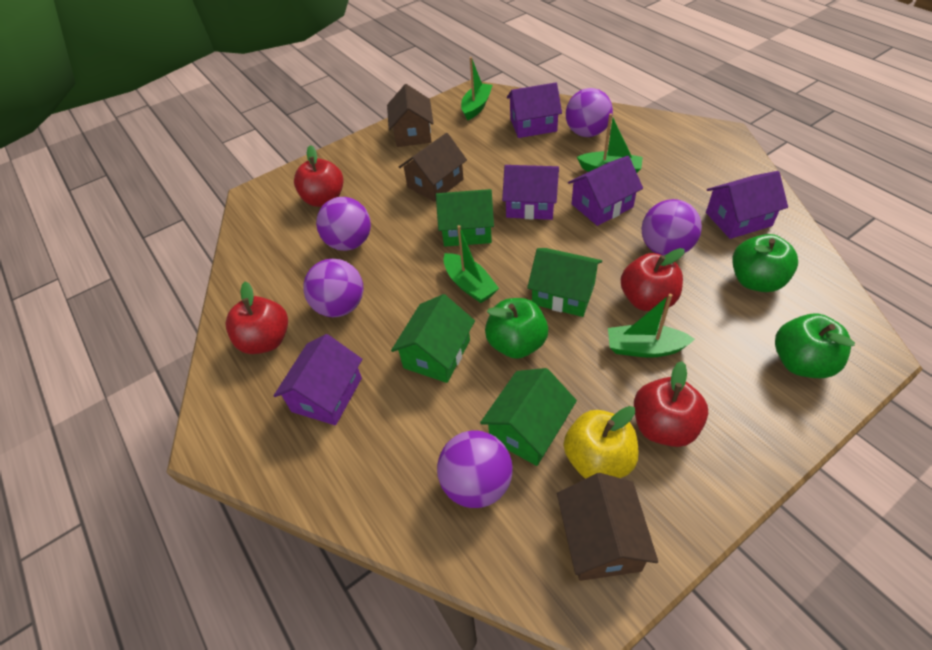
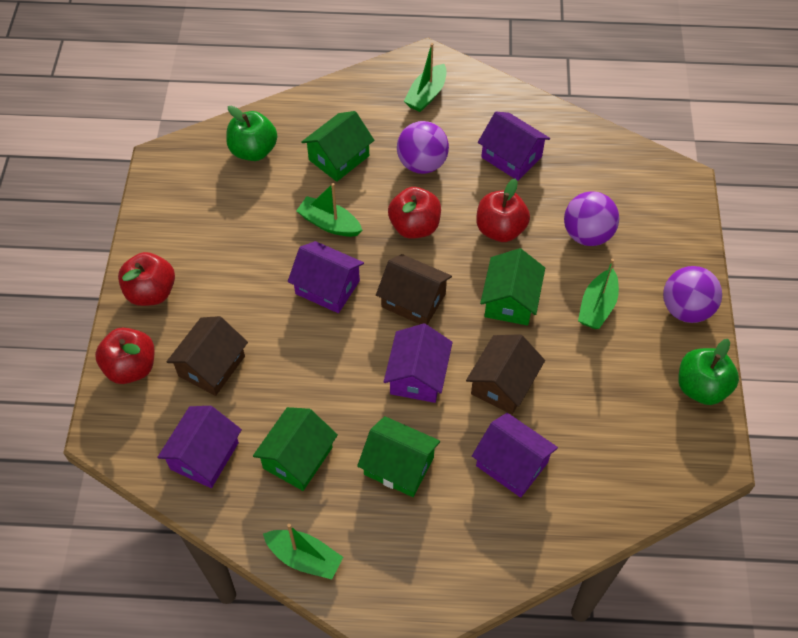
green apple: 3 -> 2
purple ball: 5 -> 3
yellow apple: 1 -> 0

